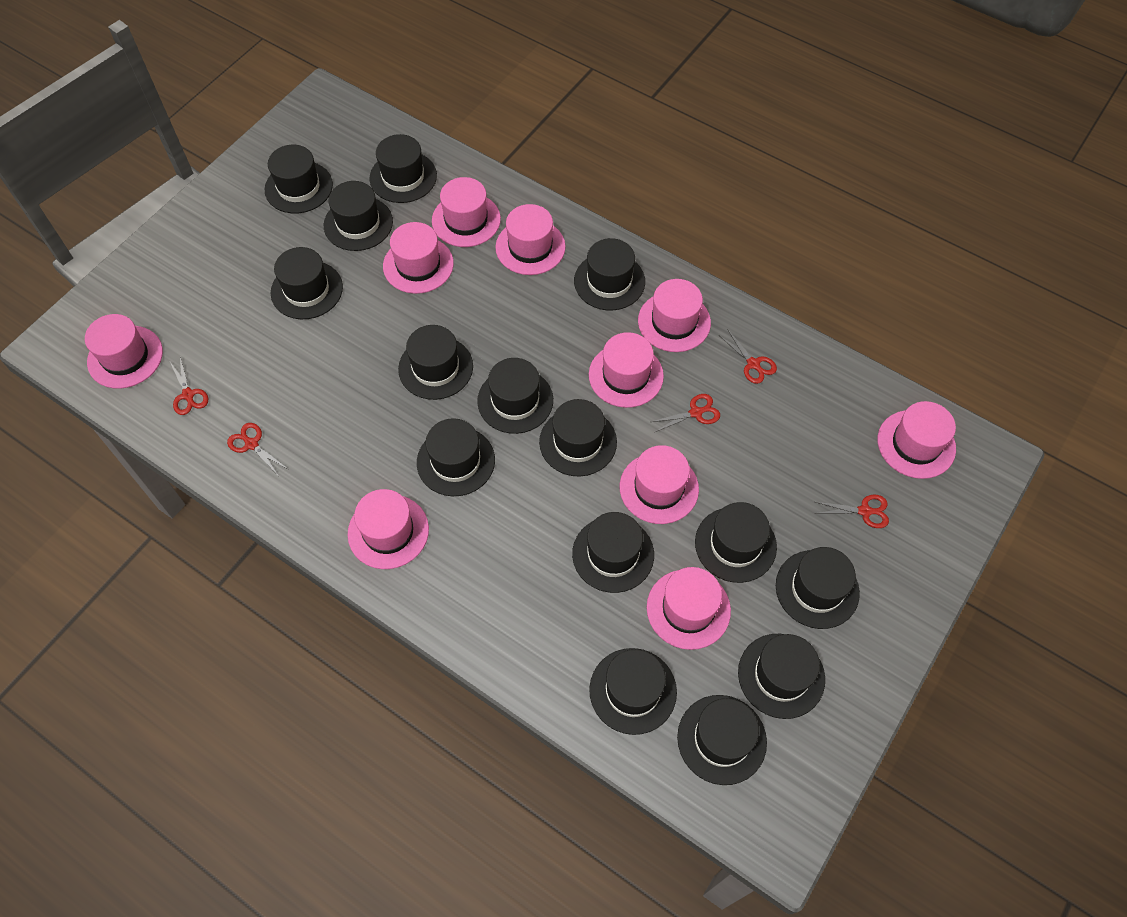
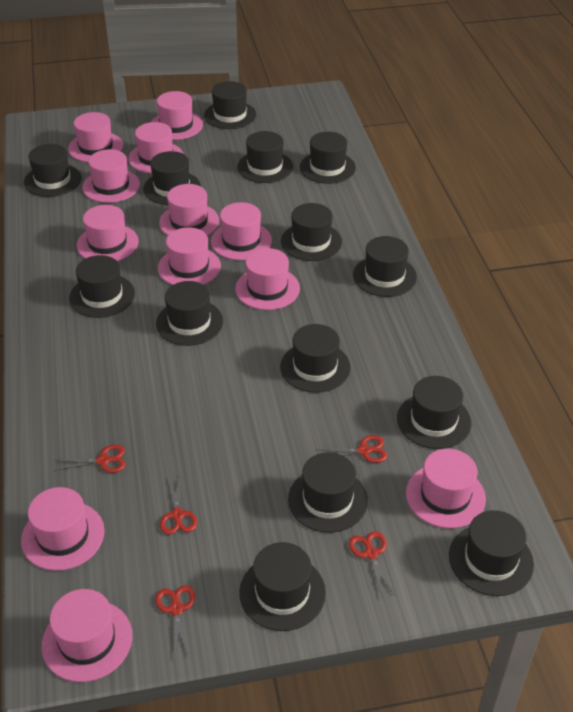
black hat: 15 -> 14
pink hat: 10 -> 12

